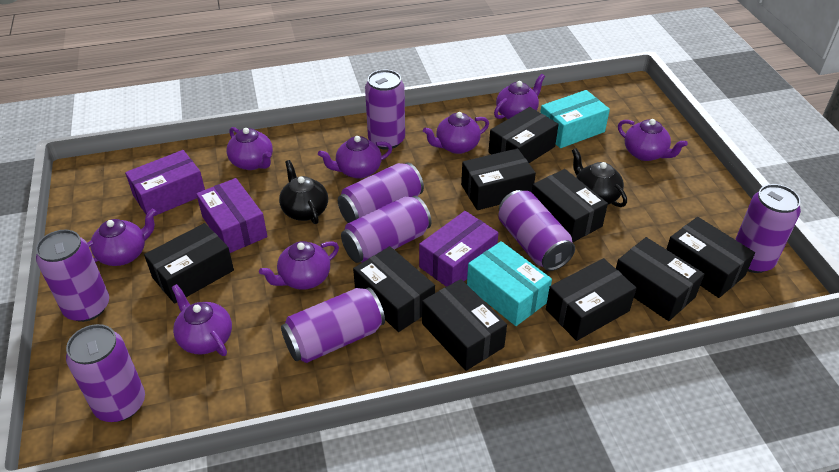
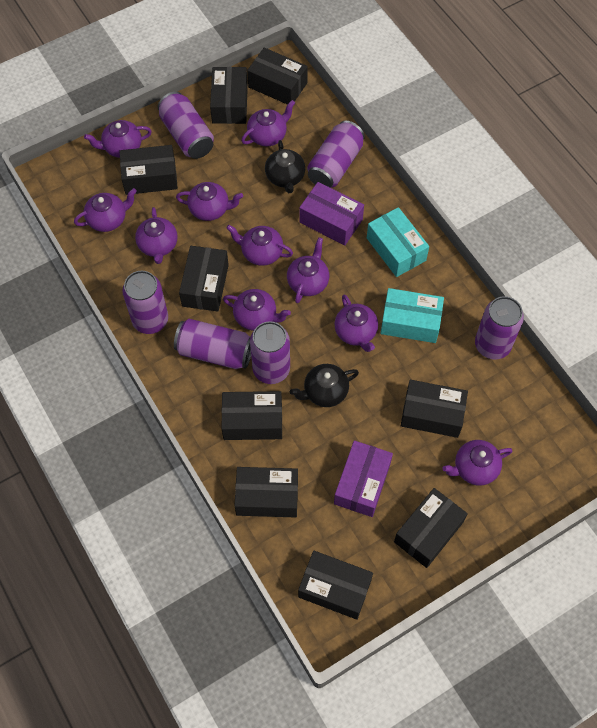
purple box: 3 -> 2
purple can: 8 -> 6
purple teapot: 8 -> 10

